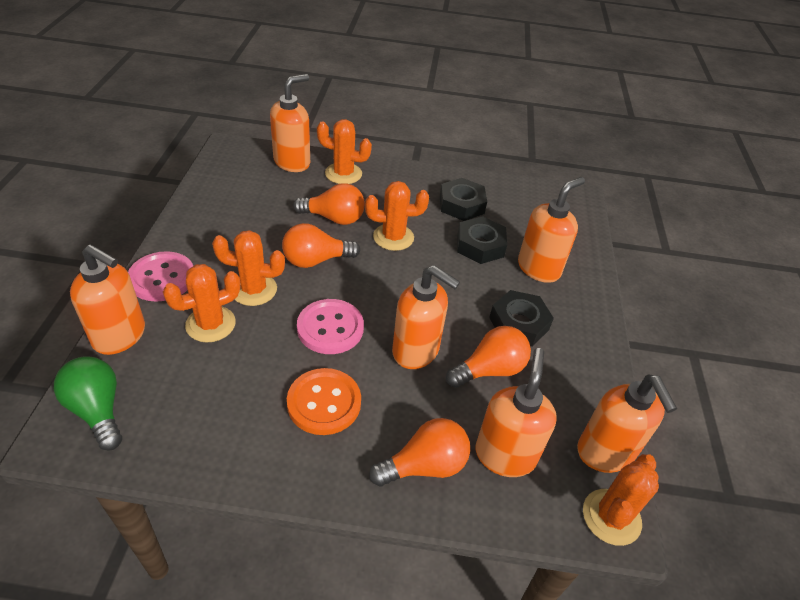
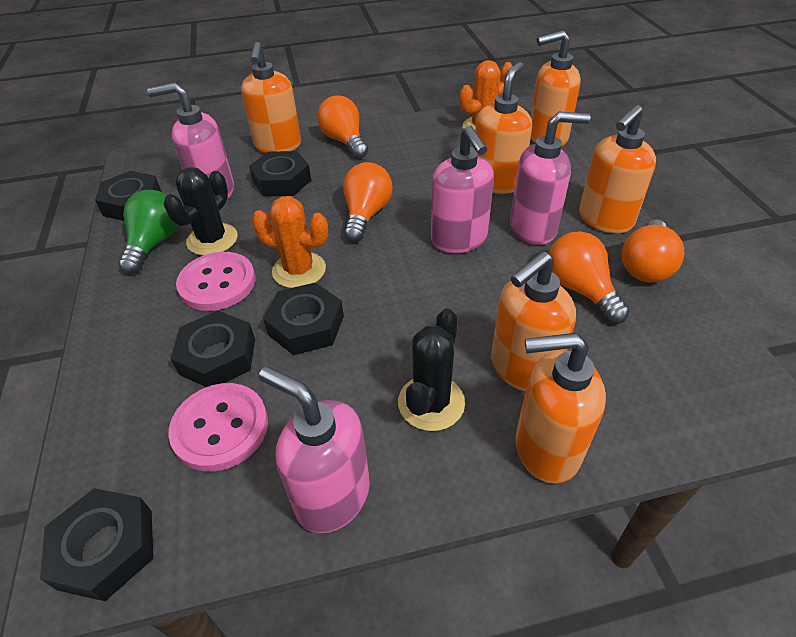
black cactus: 0 -> 2
black nut: 3 -> 5
orange button: 1 -> 0
orange cactus: 5 -> 2
pink soap dispenser: 0 -> 4

